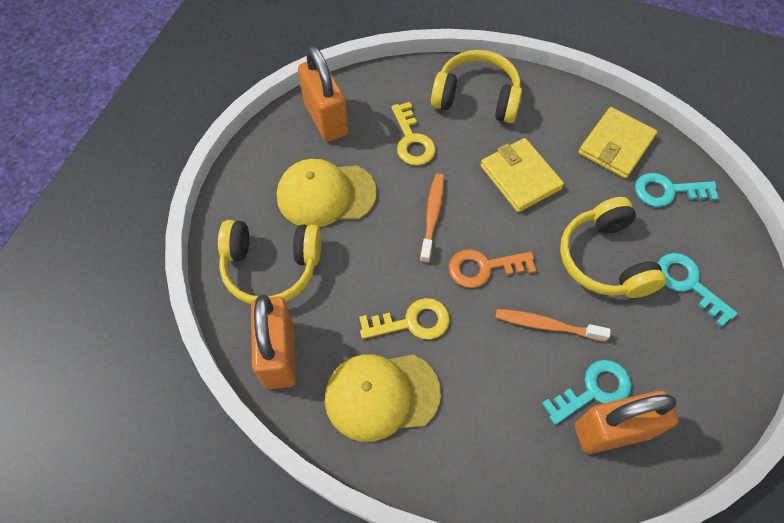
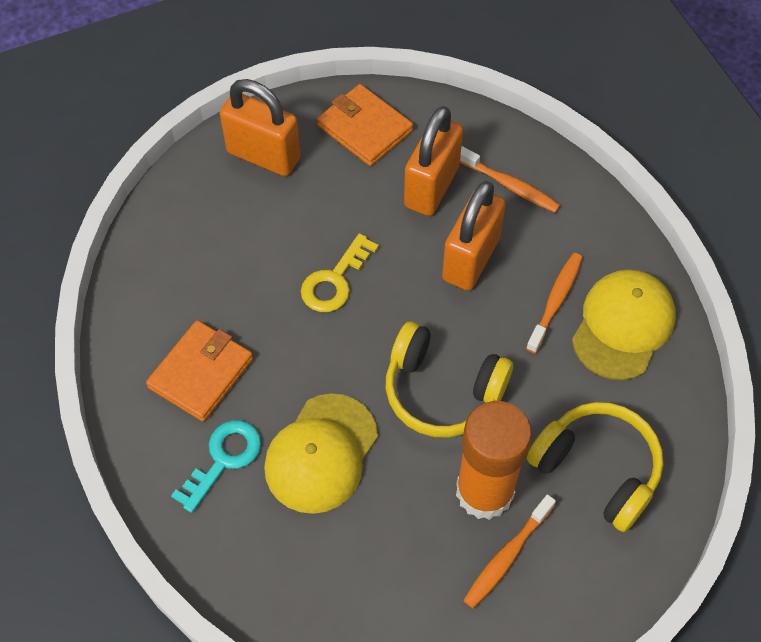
orange glue stick: 0 -> 1
orange key: 1 -> 0
orange toothbrush: 2 -> 3
orange wallet: 0 -> 2
turquoise key: 3 -> 1
yellow headphones: 3 -> 2
yellow key: 2 -> 1
yellow wallet: 2 -> 0

